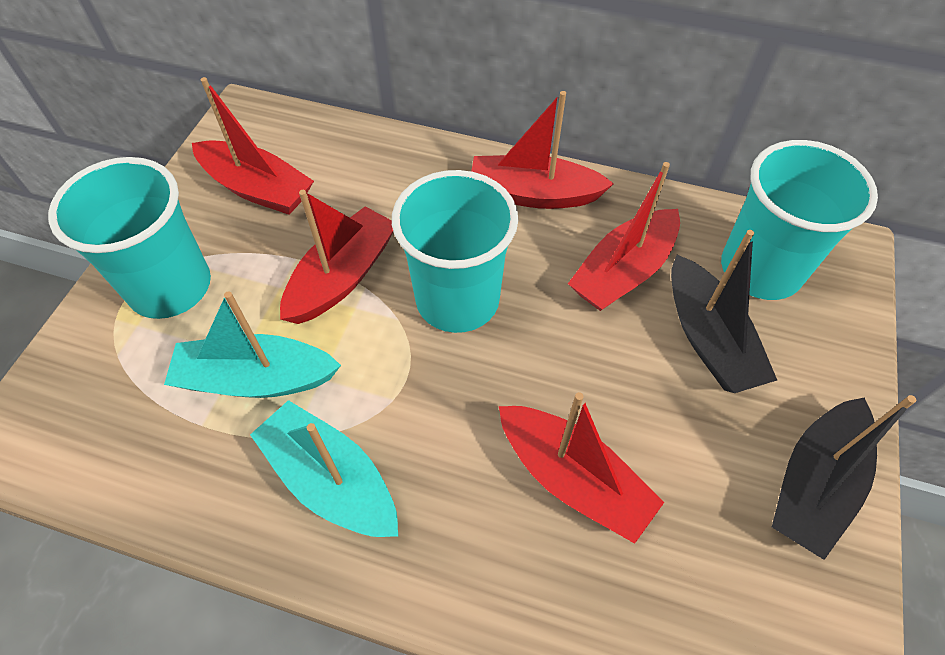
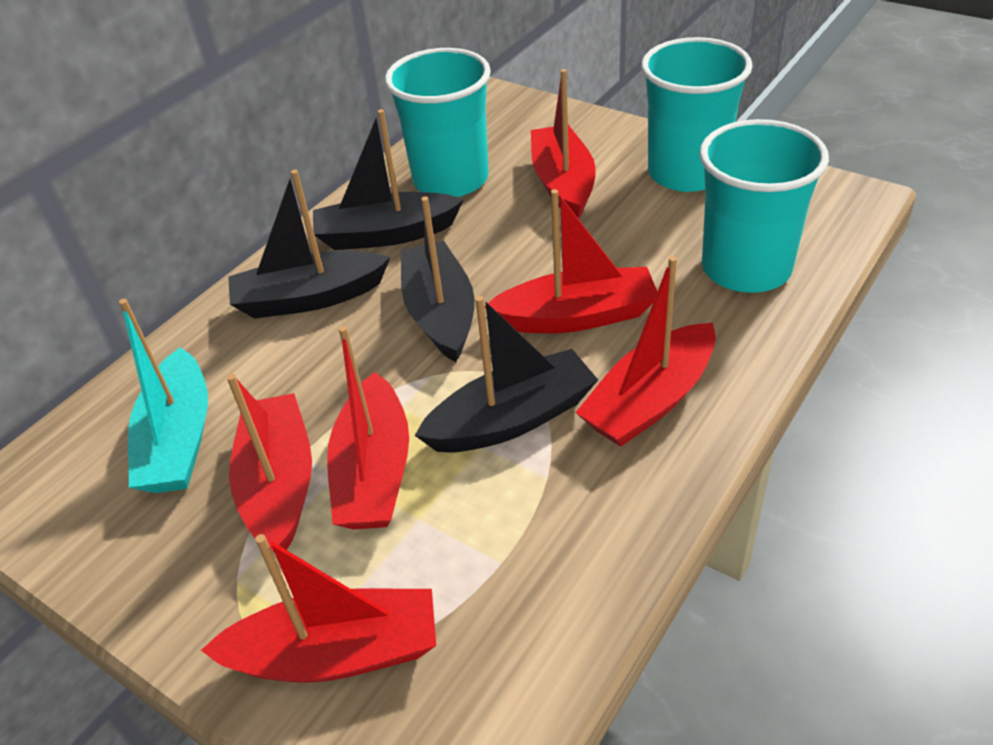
black boat: 2 -> 4
red boat: 5 -> 6
turquoise boat: 2 -> 1

